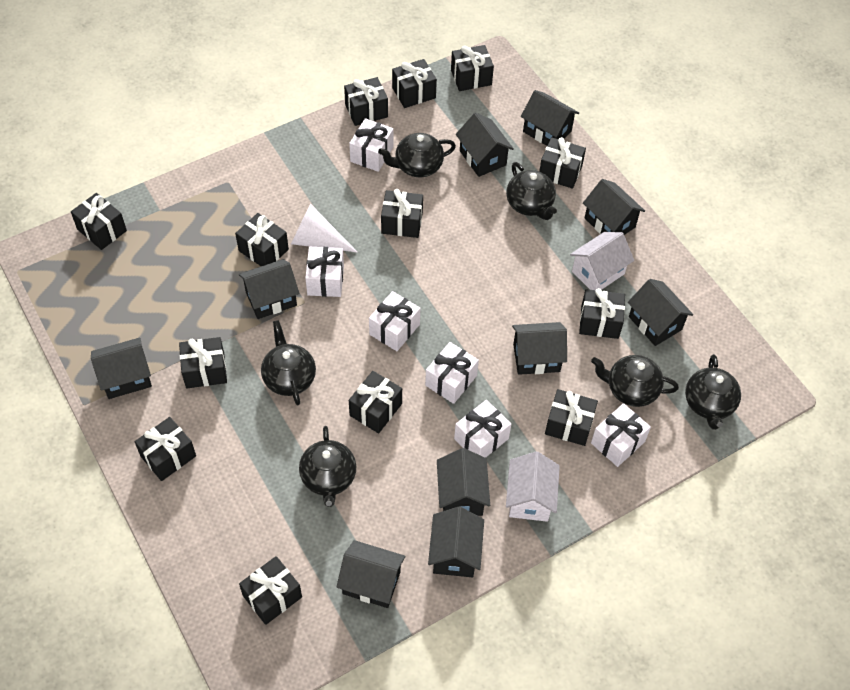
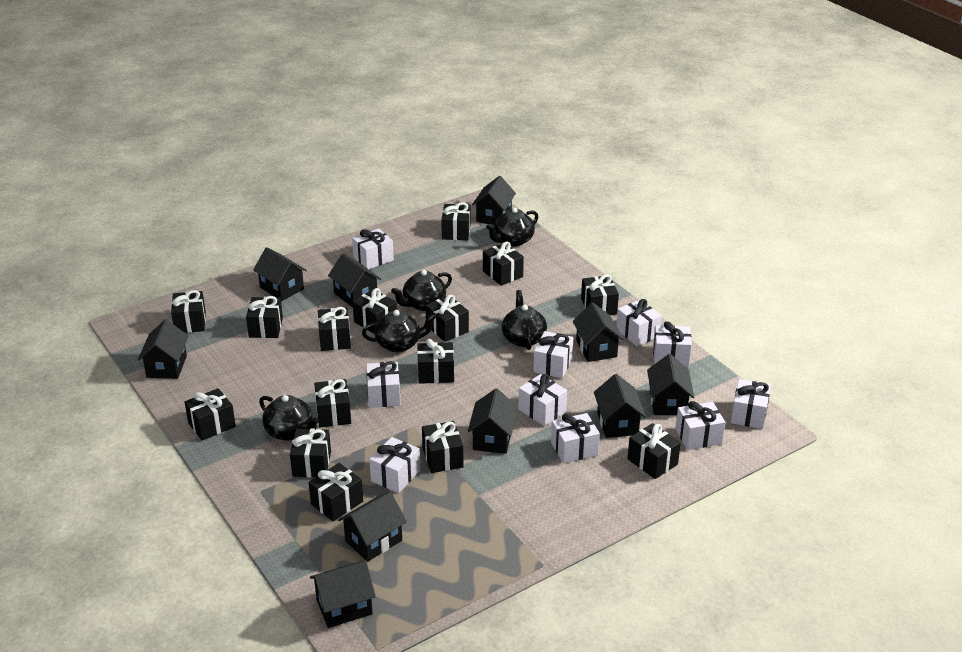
black gift: 13 -> 15
black teapot: 6 -> 5
white cone: 1 -> 0
white gift: 6 -> 10
white house: 2 -> 0

